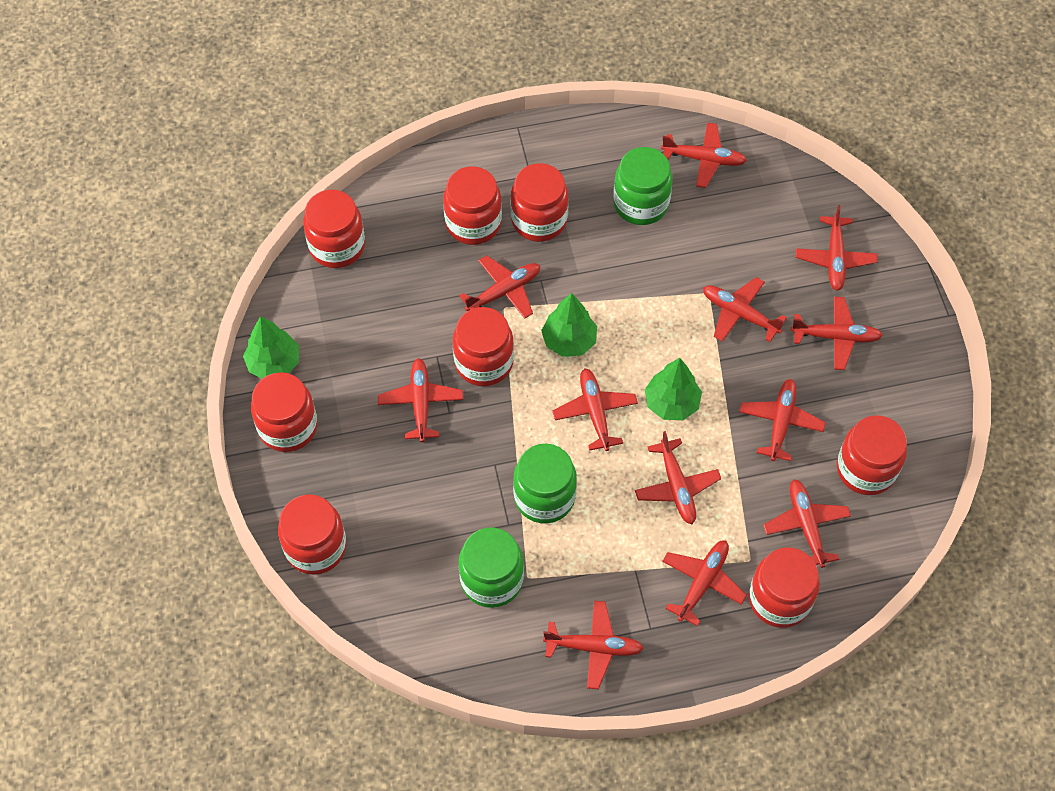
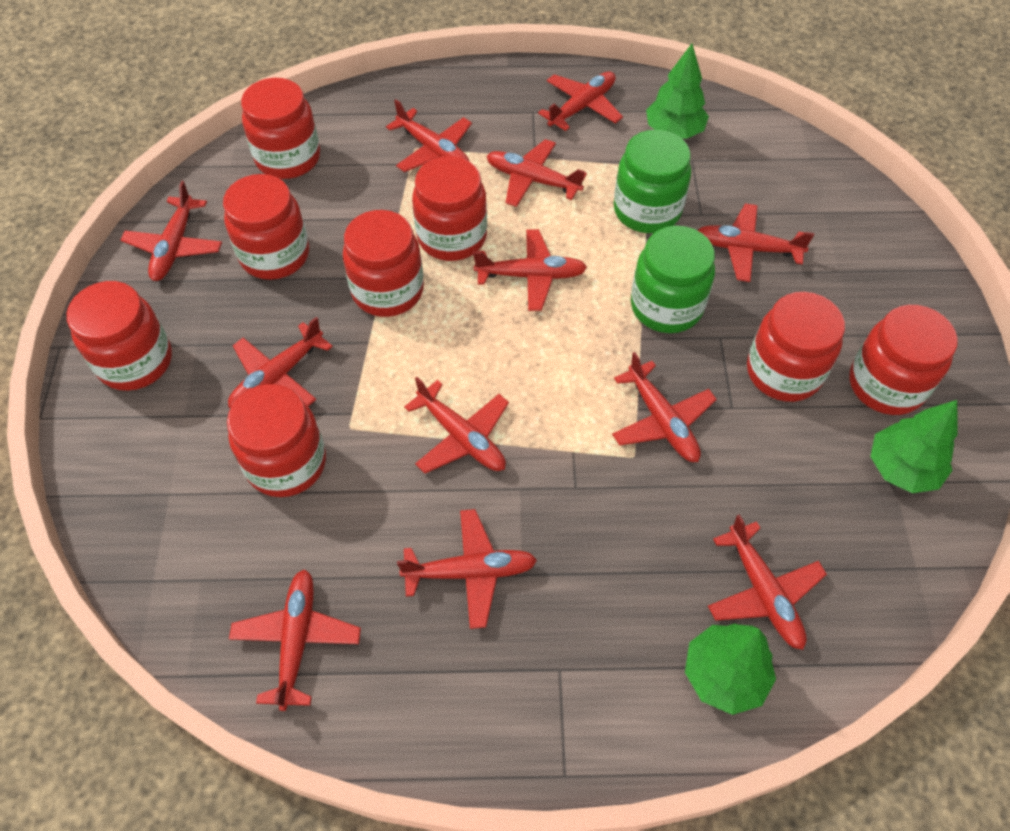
green jar: 3 -> 2

